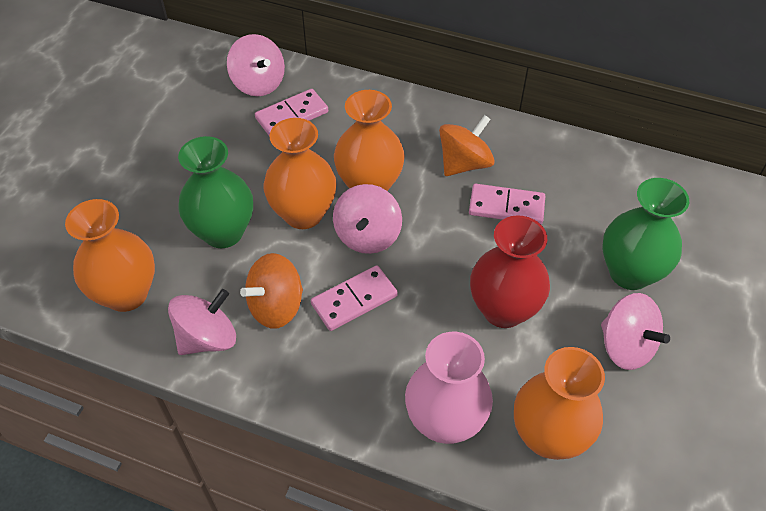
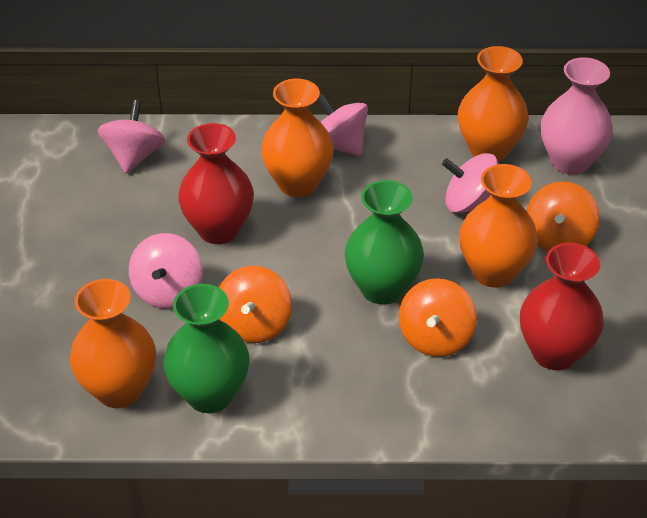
orange spinning top: 2 -> 3
pink domino: 3 -> 0
red vase: 1 -> 2

